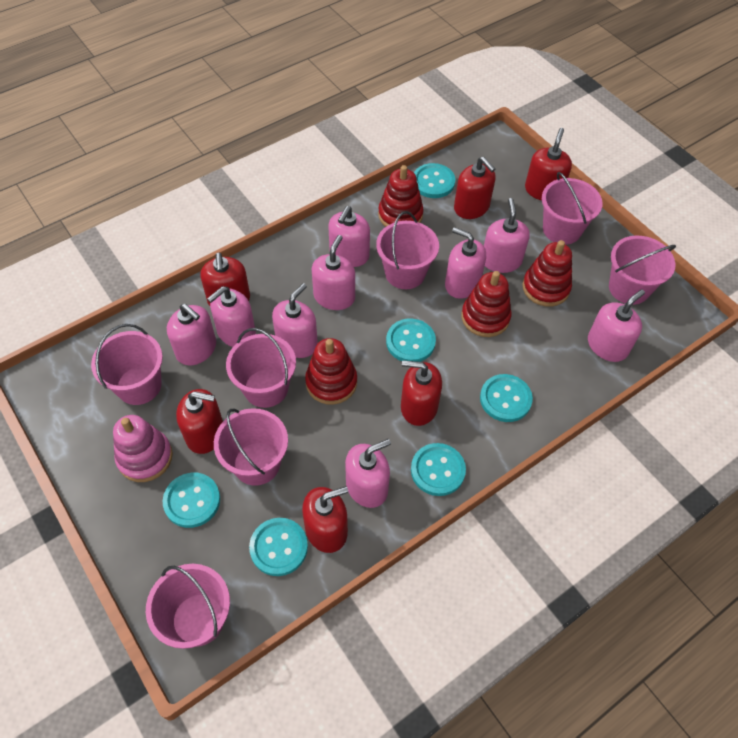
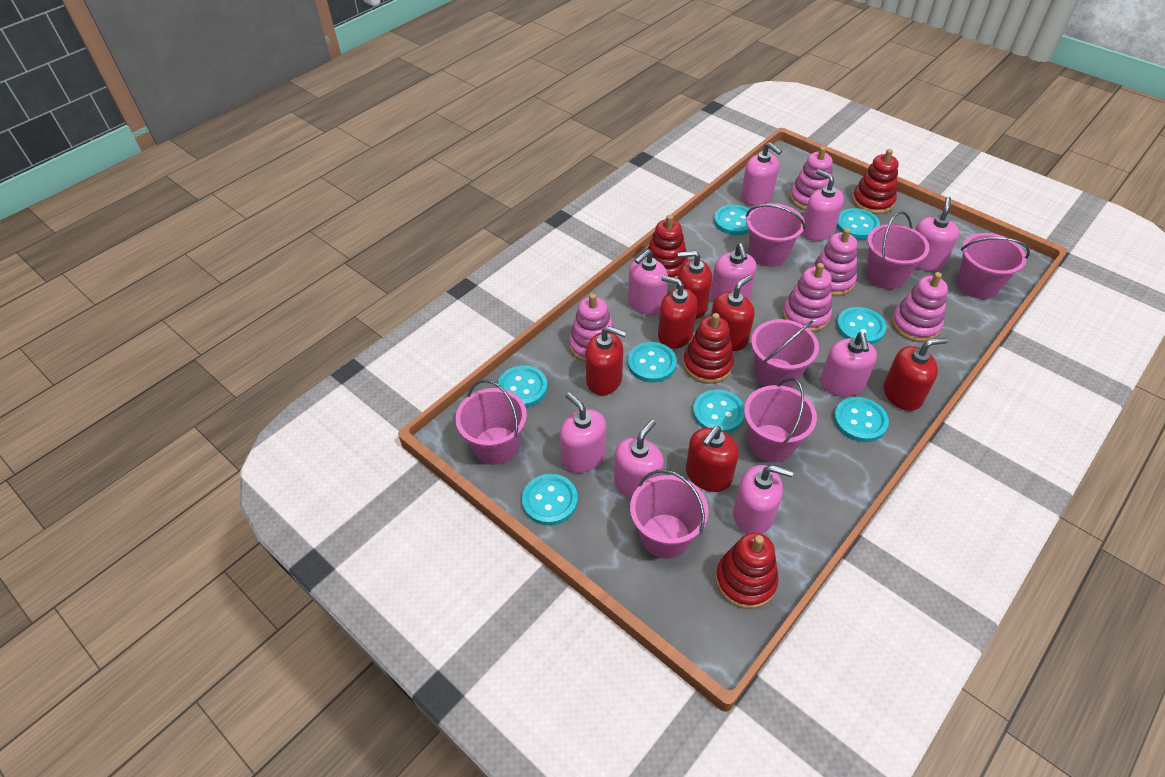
pink stacking toy: 1 -> 5
turquoise button: 6 -> 8

